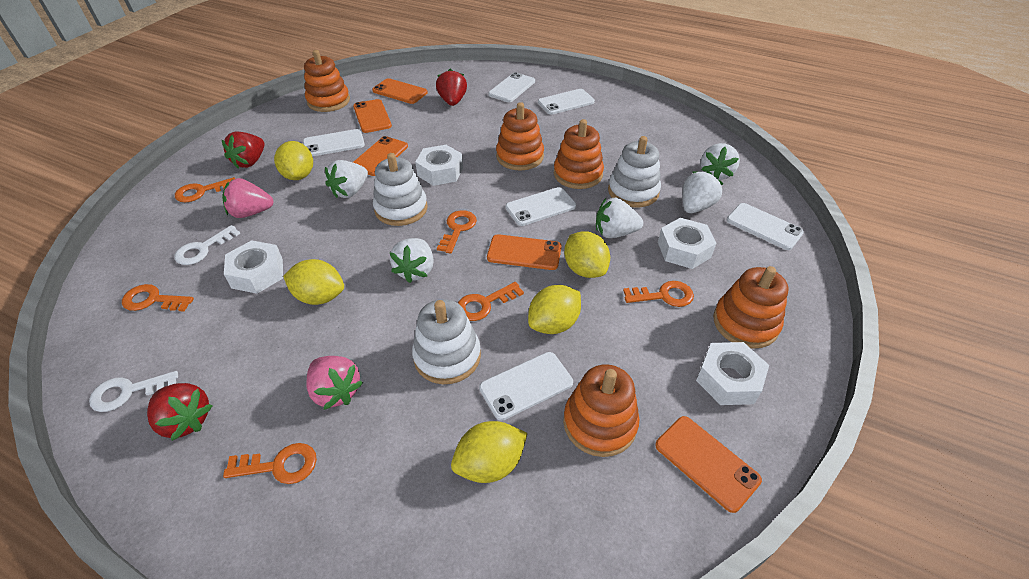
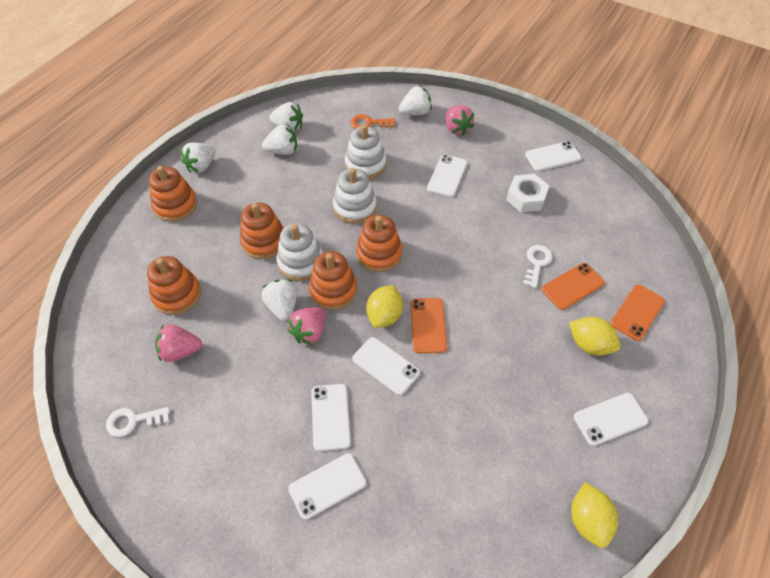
orange key: 6 -> 1
orange phone: 5 -> 3
pink strawberry: 2 -> 3
red strawberry: 3 -> 0
white nut: 4 -> 1
yellow lemon: 5 -> 3

